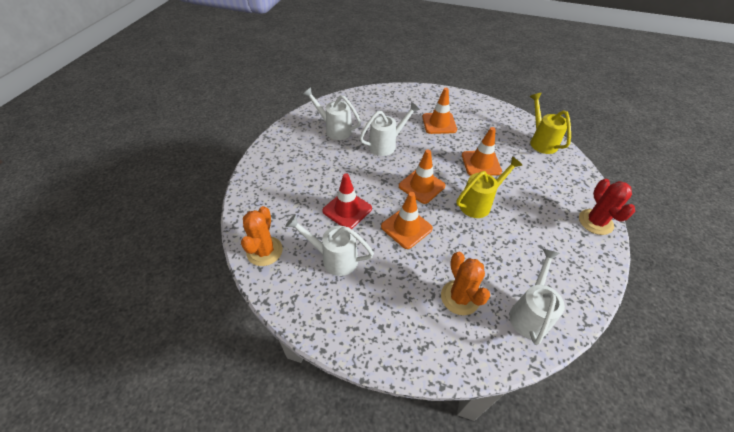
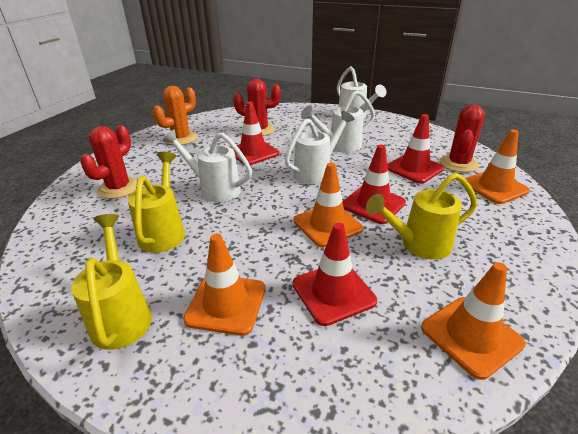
orange cactus: 2 -> 1
red cactus: 1 -> 3
red traffic cone: 1 -> 4
yellow watering can: 2 -> 3

